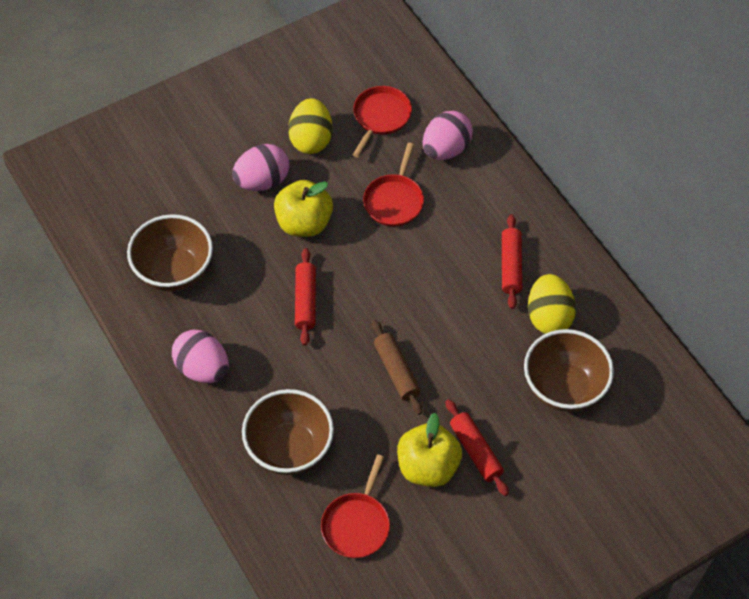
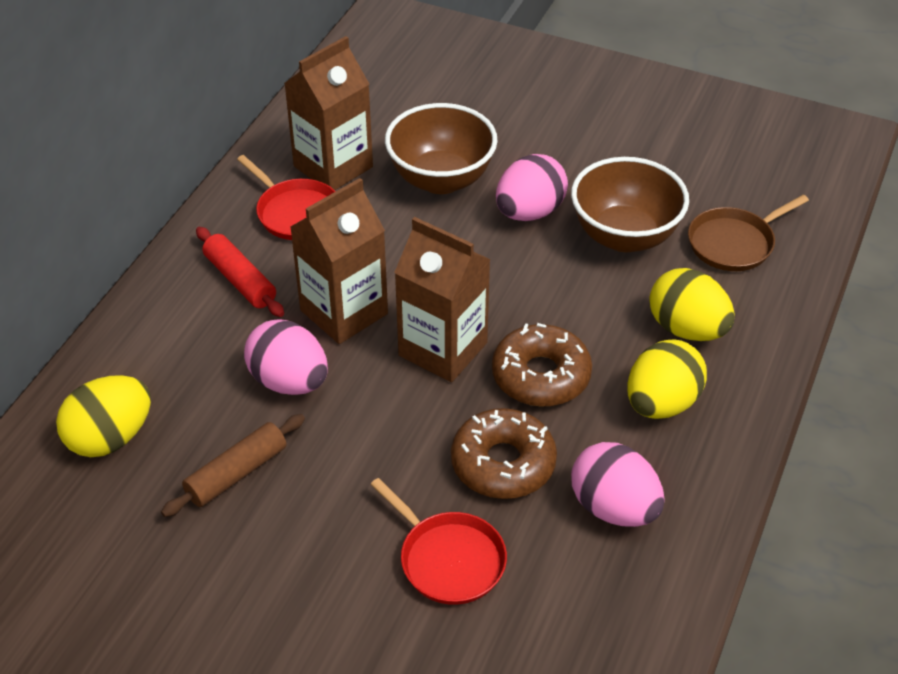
brown bowl: 3 -> 2
brown carton: 0 -> 3
brown donut: 0 -> 2
brown pan: 0 -> 1
red pan: 3 -> 2
red rolling pin: 3 -> 1
yellow apple: 2 -> 0
yellow egg: 2 -> 3

